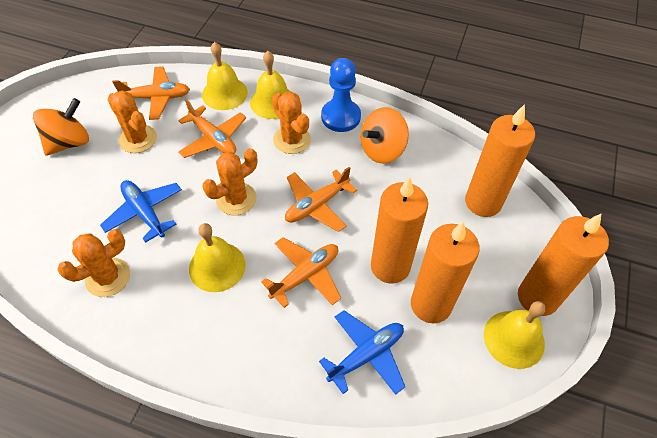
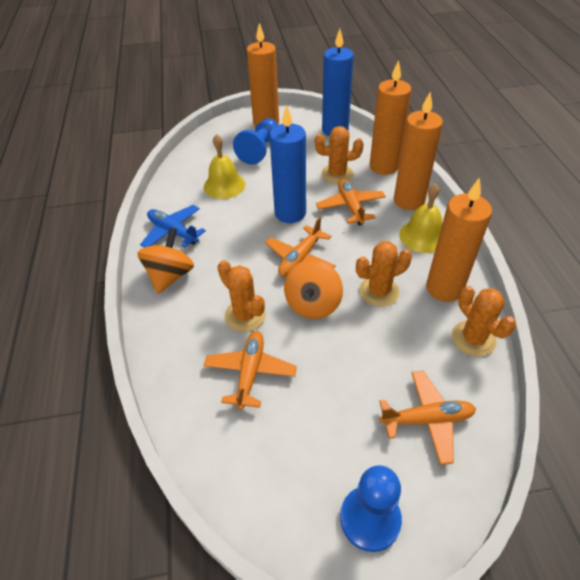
blue candle: 0 -> 2
blue pawn: 1 -> 2
blue plane: 2 -> 1
yellow bell: 4 -> 2

